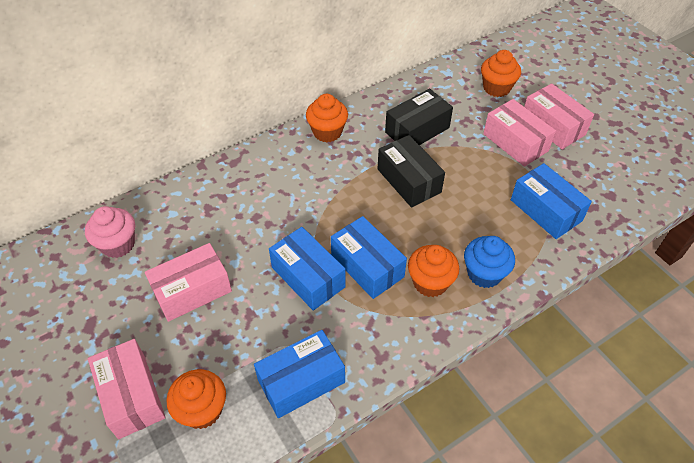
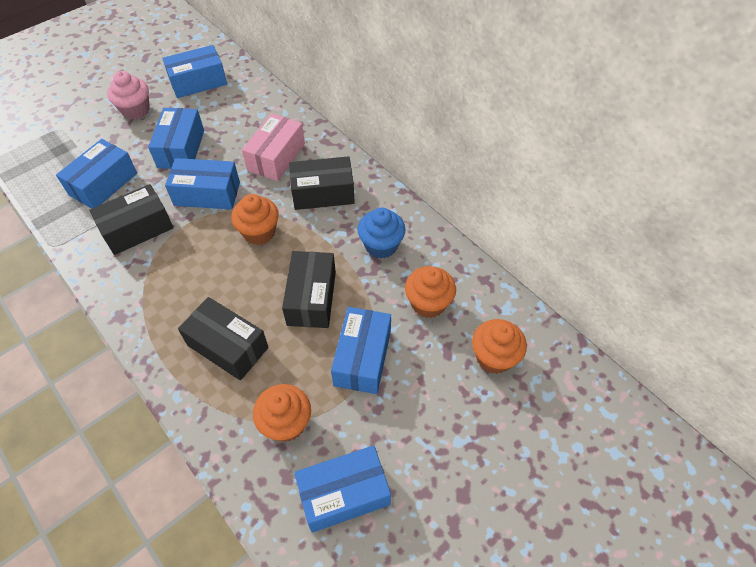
black box: 2 -> 4
blue box: 4 -> 6
pink box: 4 -> 1

